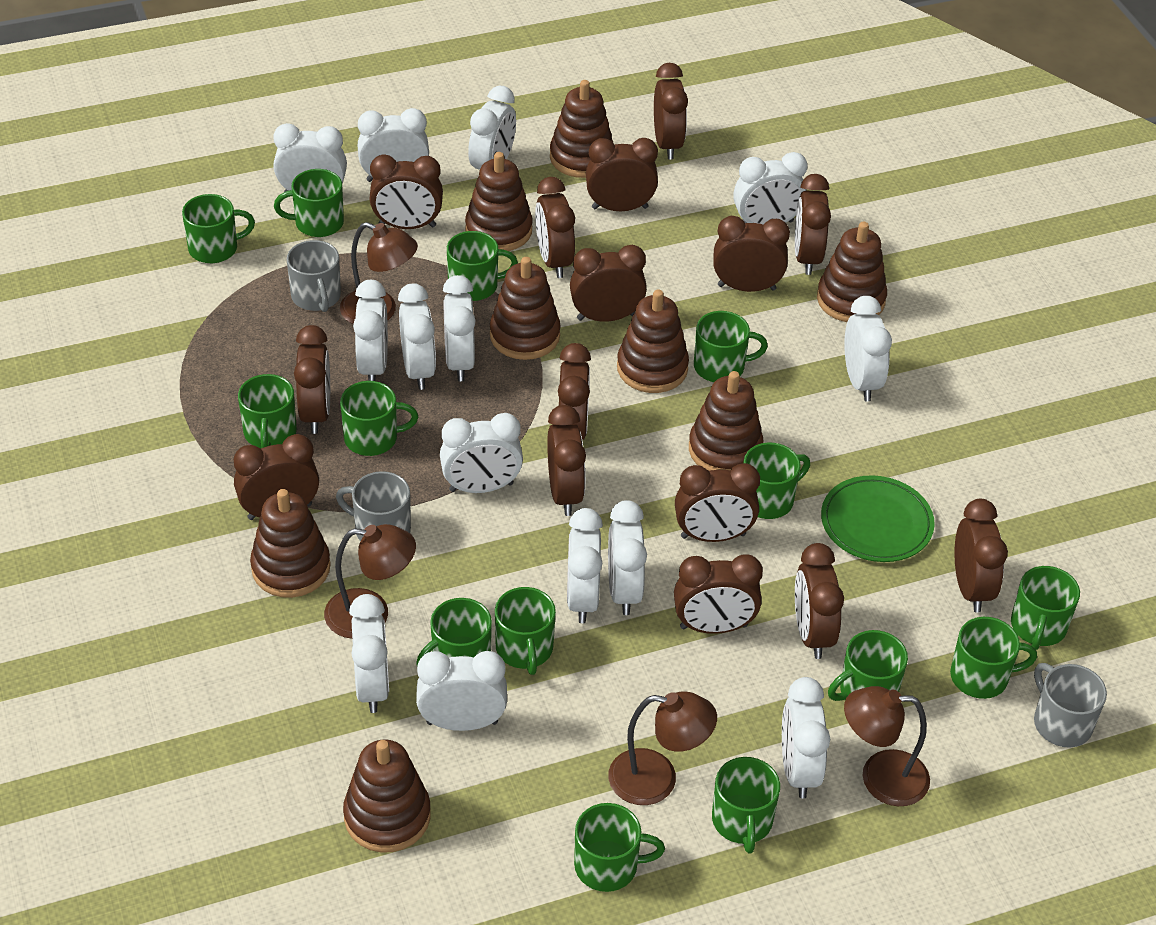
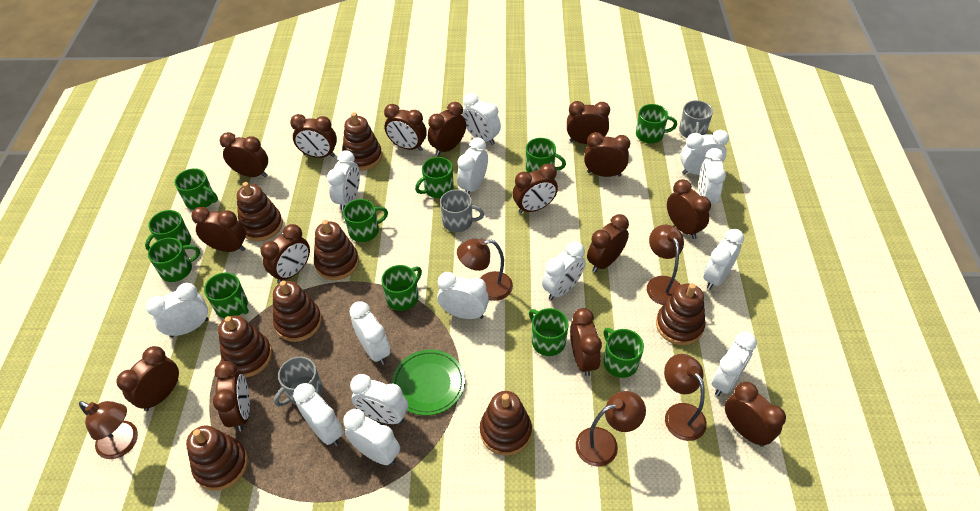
brown lamp: 4 -> 5
green mug: 14 -> 11

